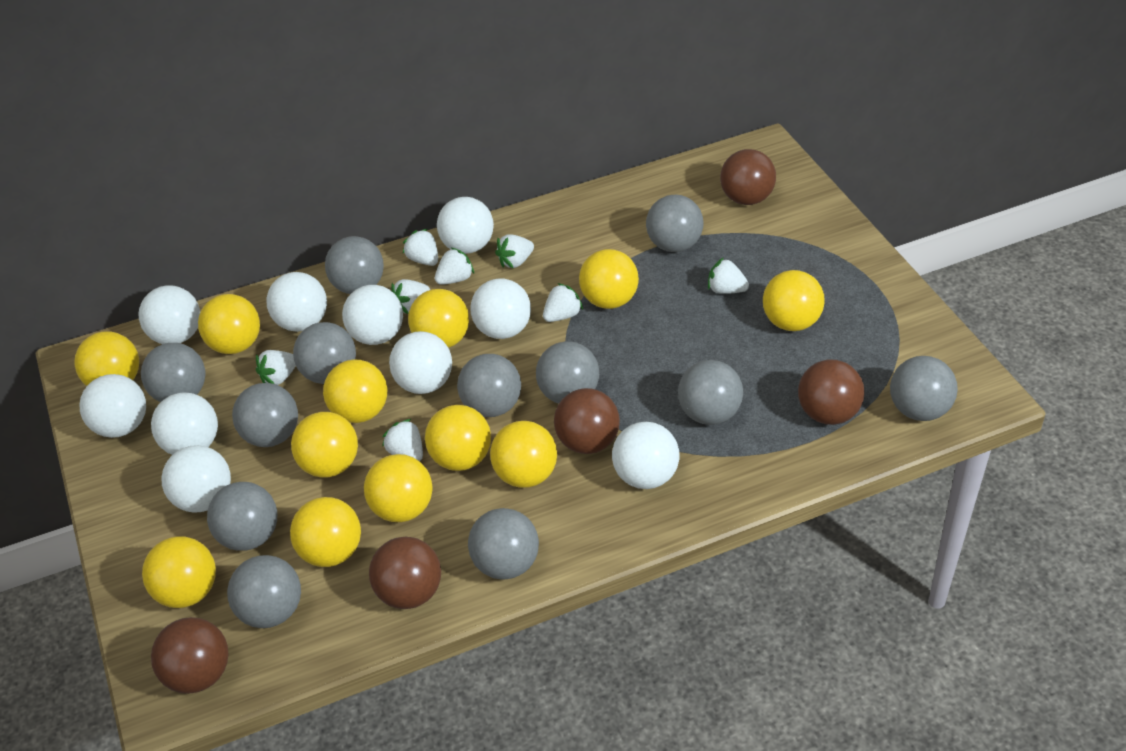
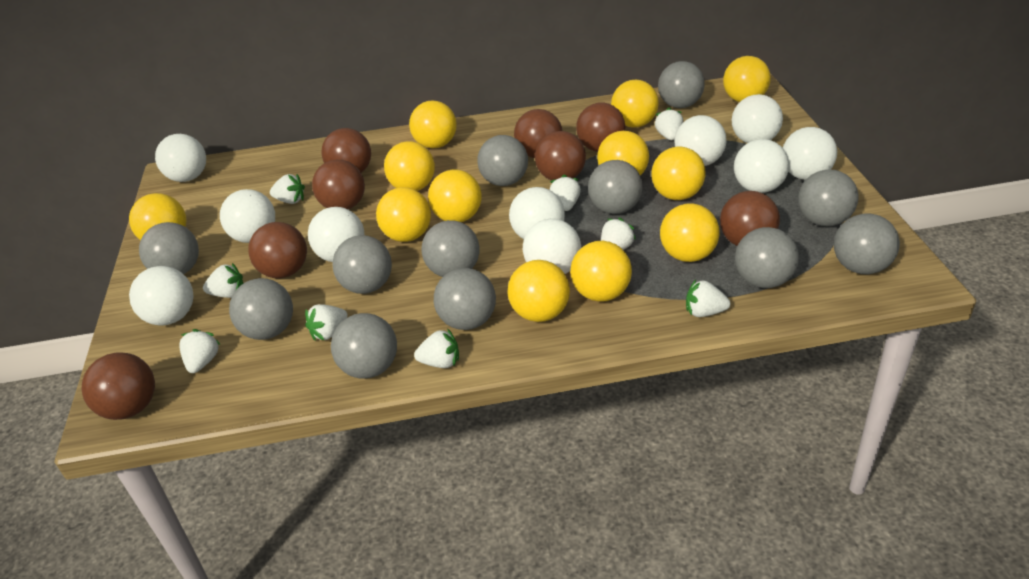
brown ball: 5 -> 8
white strawberry: 8 -> 9

